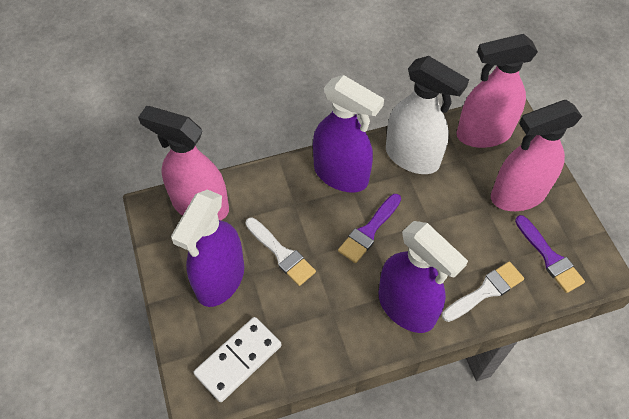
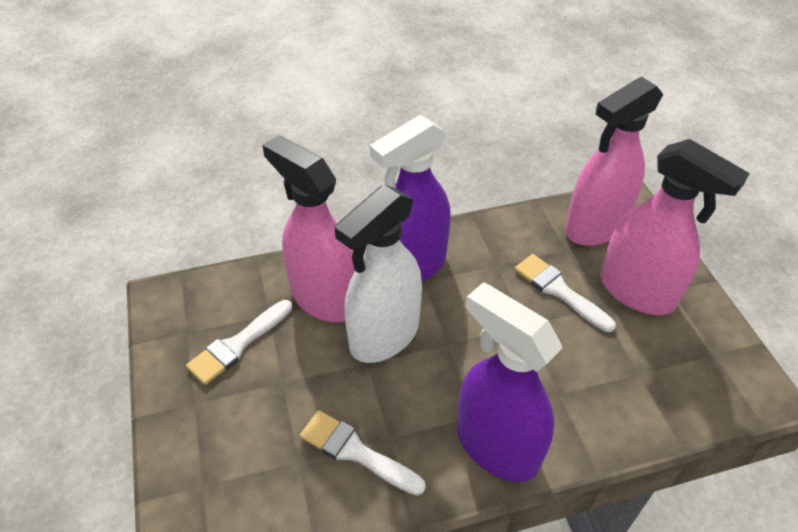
purple brush: 2 -> 0
purple spray bottle: 3 -> 2
white brush: 2 -> 3
white domino: 1 -> 0

